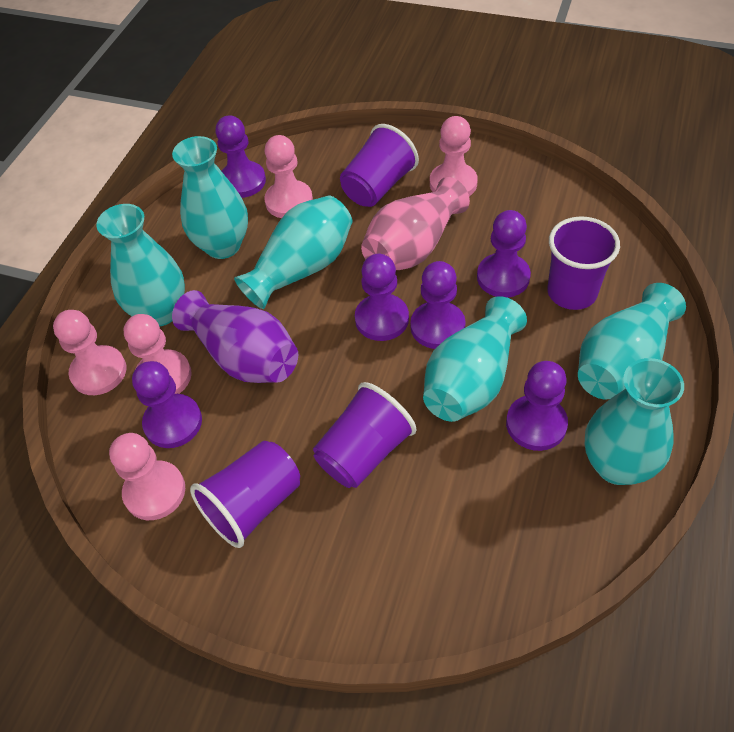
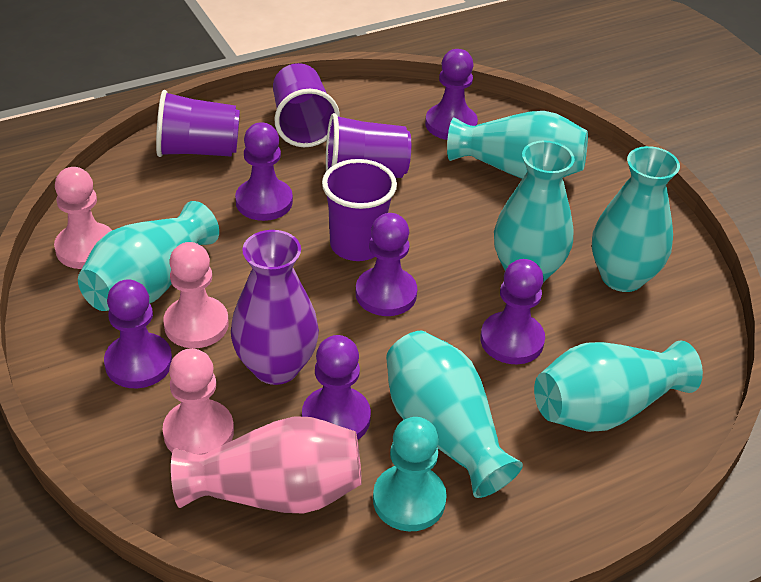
pink pawn: 5 -> 3
turquoise pawn: 0 -> 1

